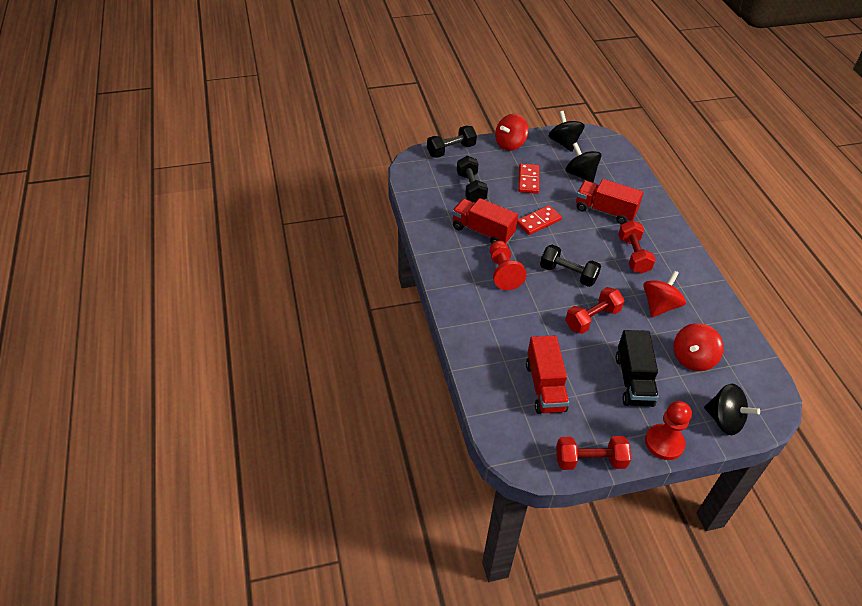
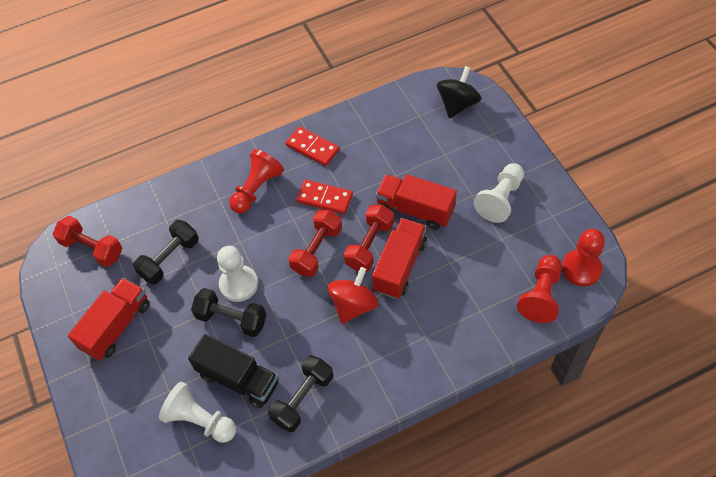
black spinning top: 3 -> 1
red pawn: 2 -> 3
red spinning top: 3 -> 1
white pawn: 0 -> 3

